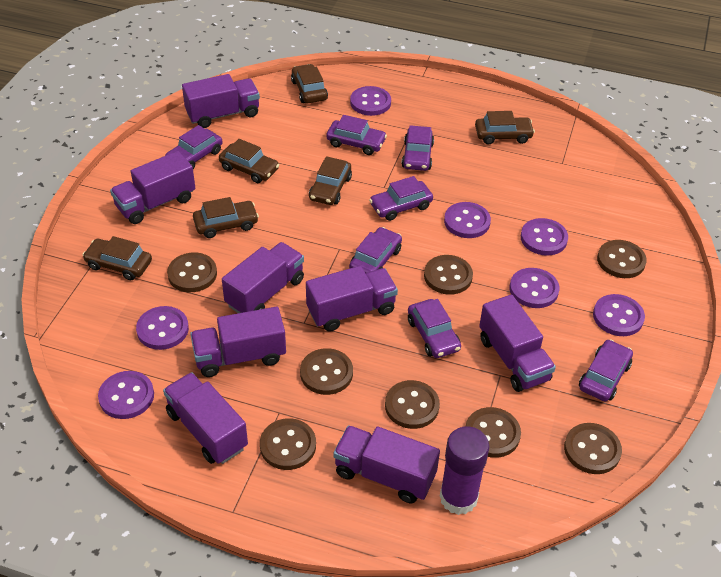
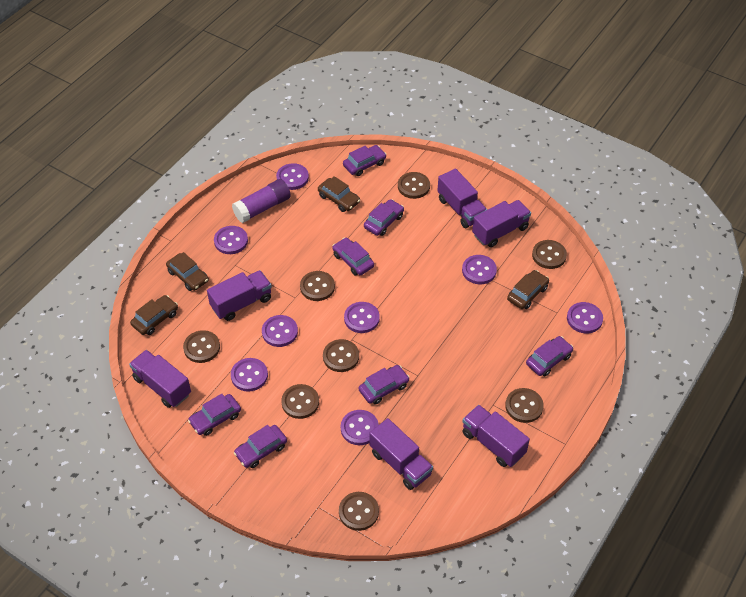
brown car: 6 -> 4
purple button: 7 -> 8
purple truck: 8 -> 6

